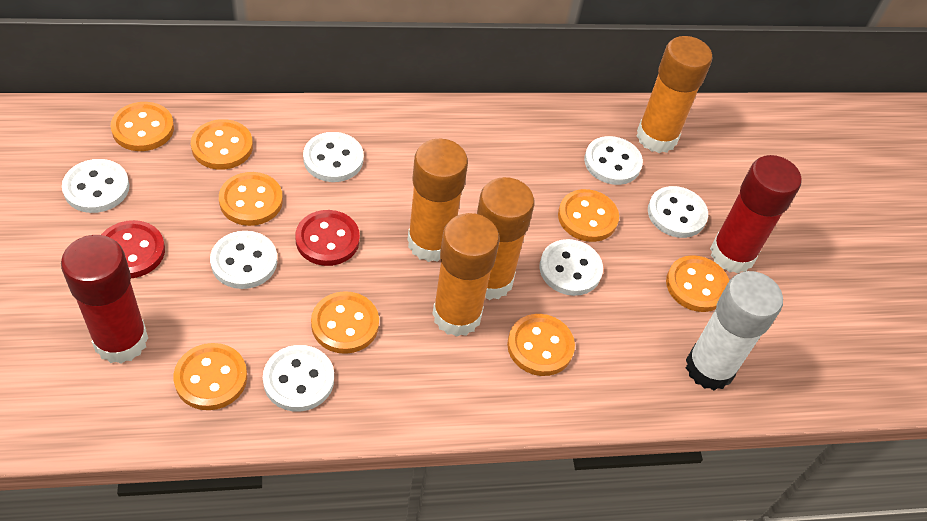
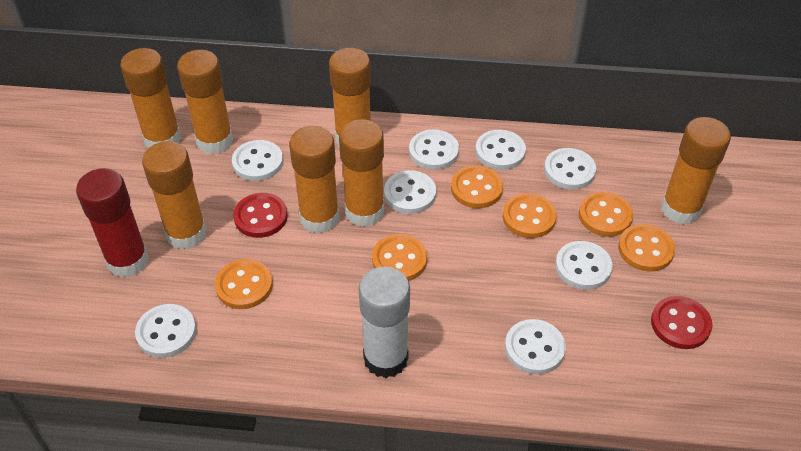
orange button: 8 -> 6
orange glue stick: 4 -> 7
red glue stick: 2 -> 1
white button: 7 -> 8

